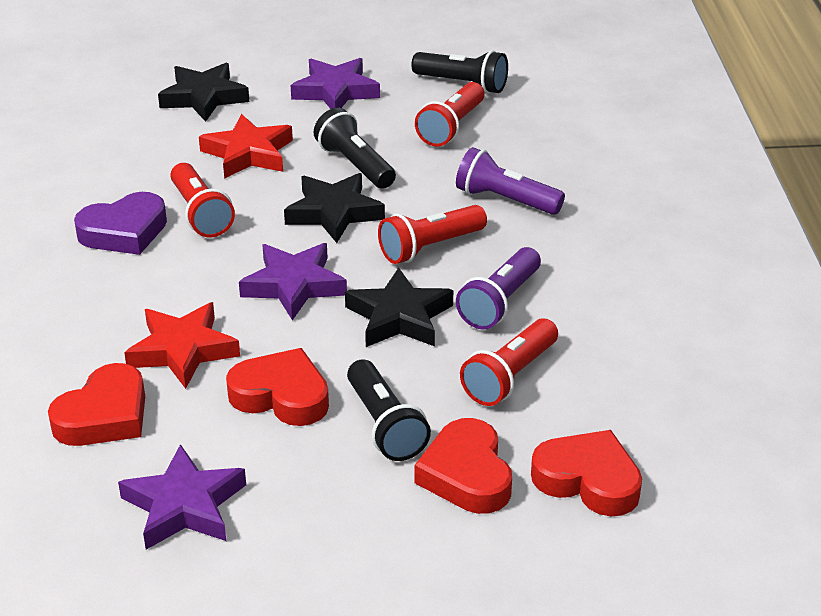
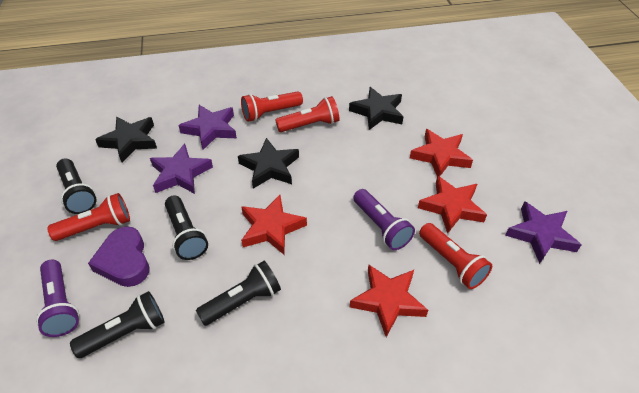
black flashlight: 3 -> 4
red heart: 4 -> 0
red star: 2 -> 4

